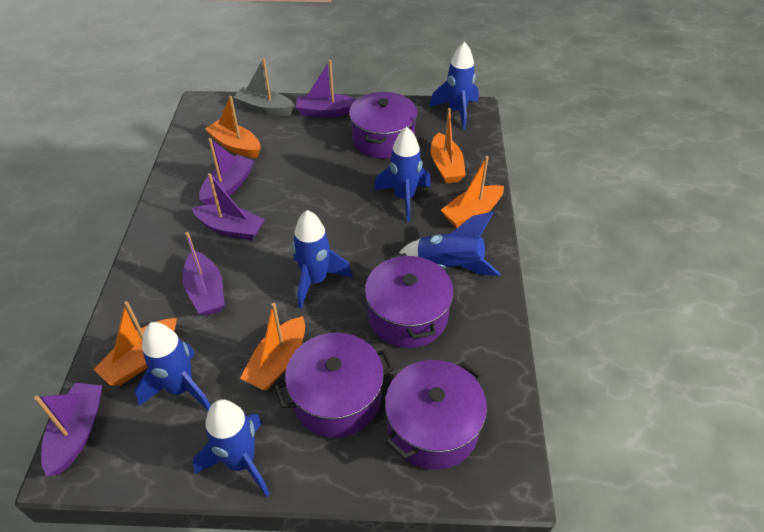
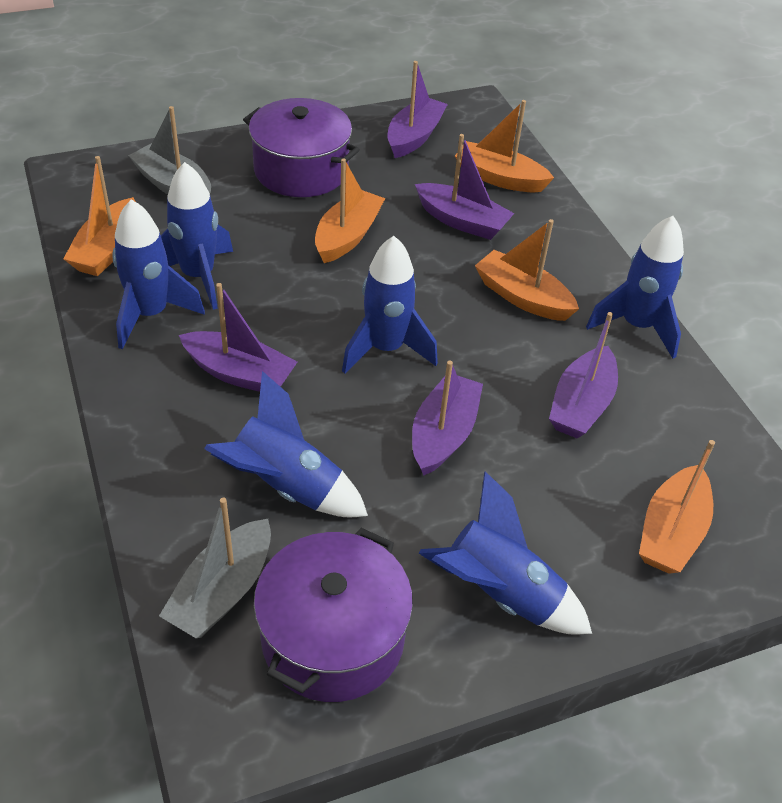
grey boat: 1 -> 2
purple pot: 4 -> 2

